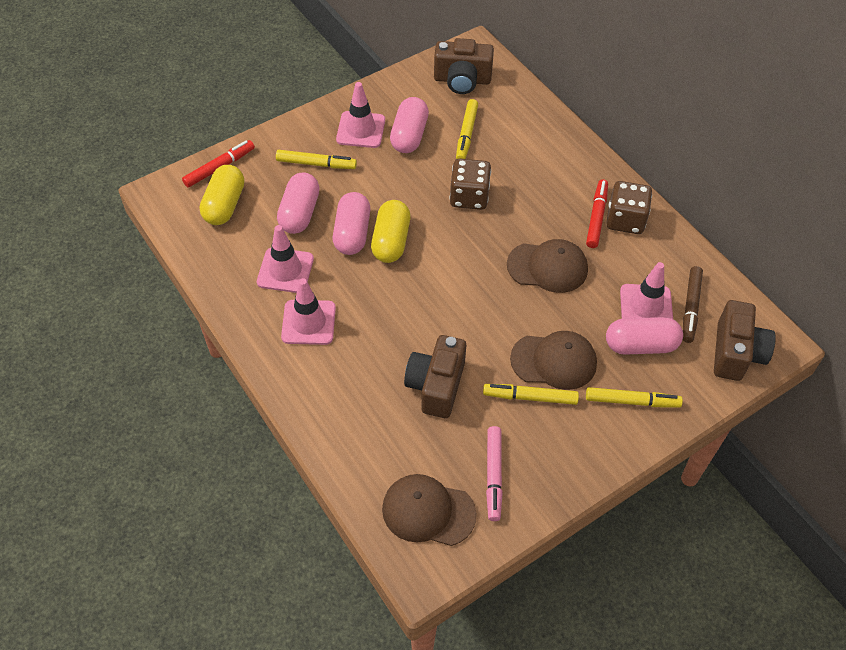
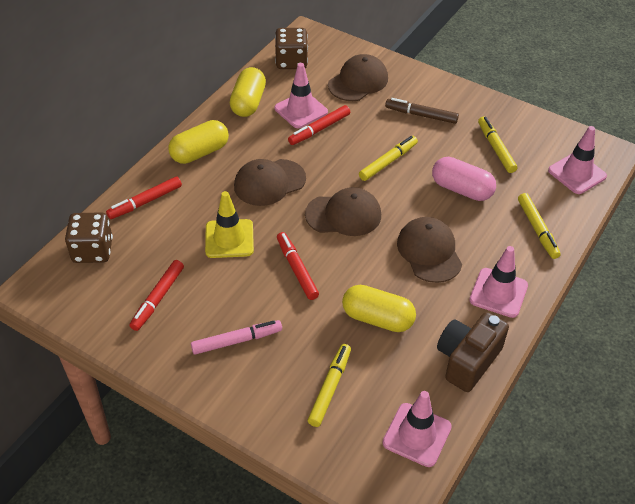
brown camera: 3 -> 1
brown cap: 3 -> 4
pink capsule: 4 -> 1
red marker: 2 -> 4
yellow capsule: 2 -> 3
yellow traffic cone: 0 -> 1

